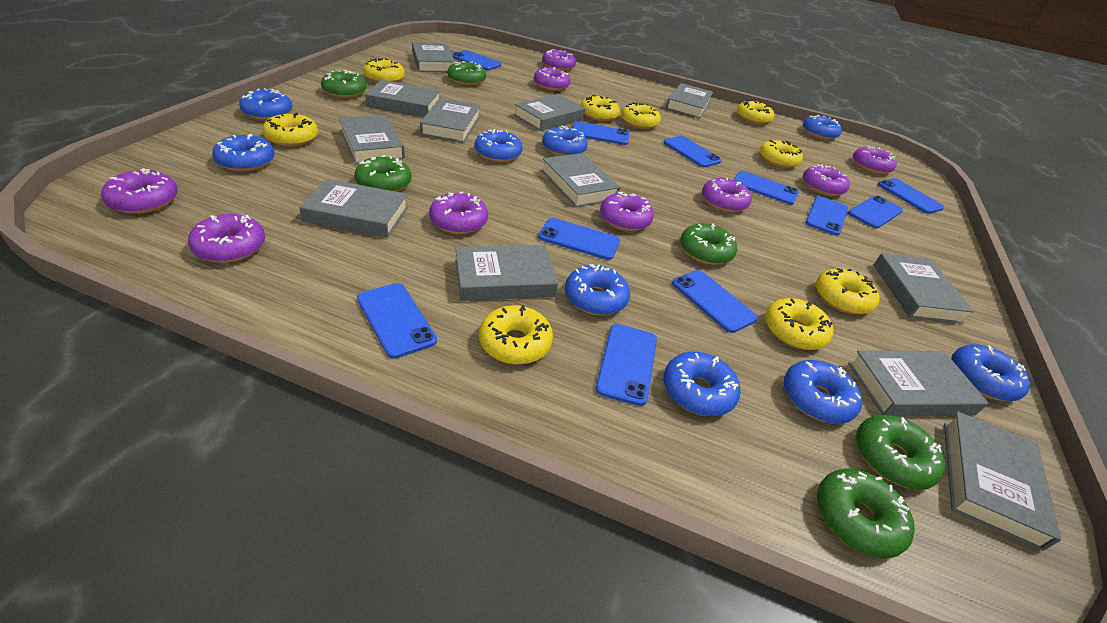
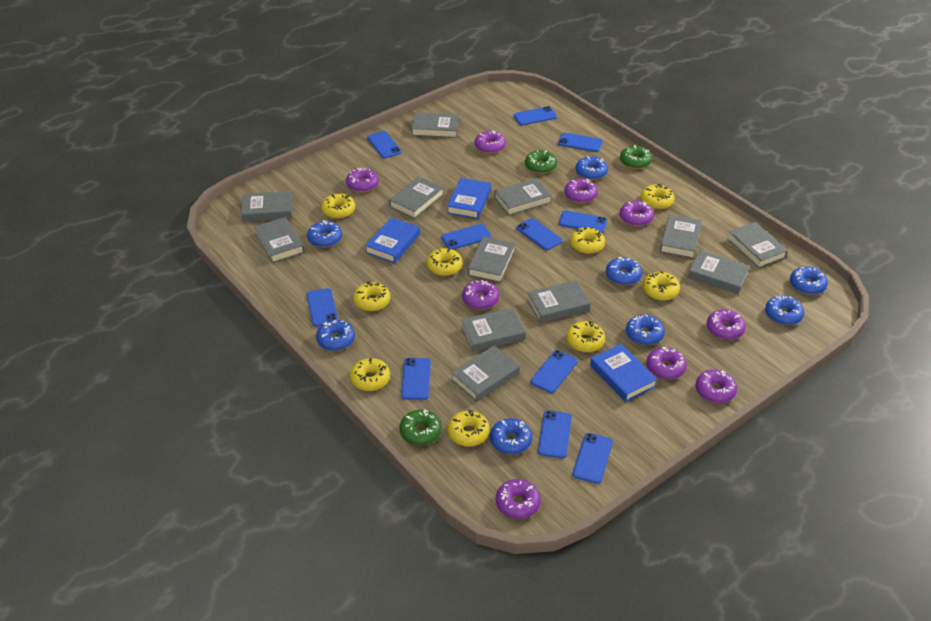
blue book: 0 -> 3
blue donut: 9 -> 8
green donut: 6 -> 3

